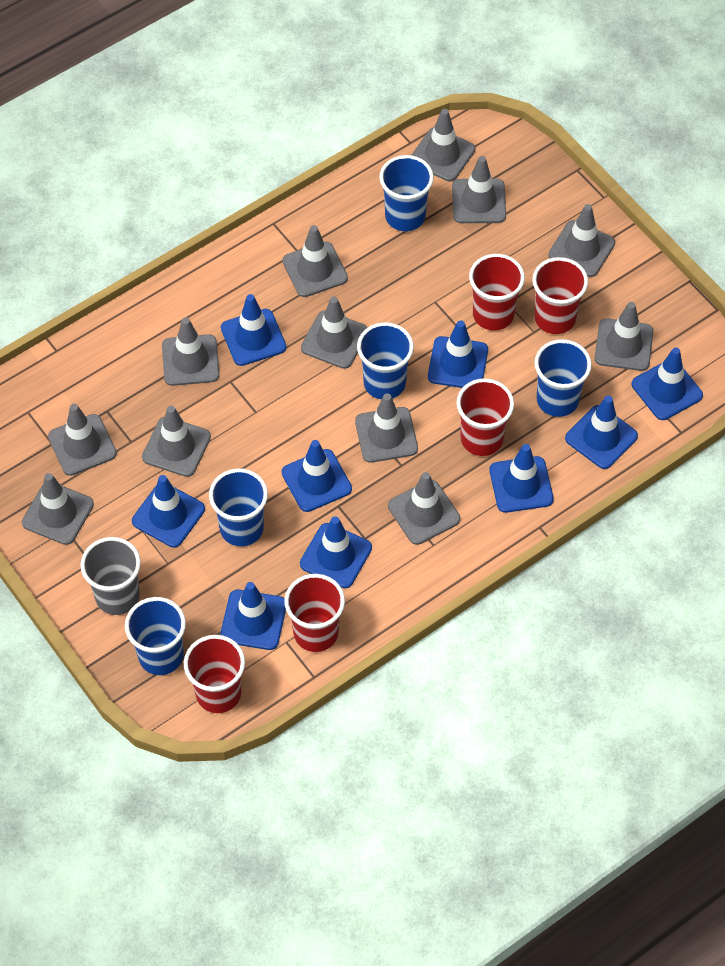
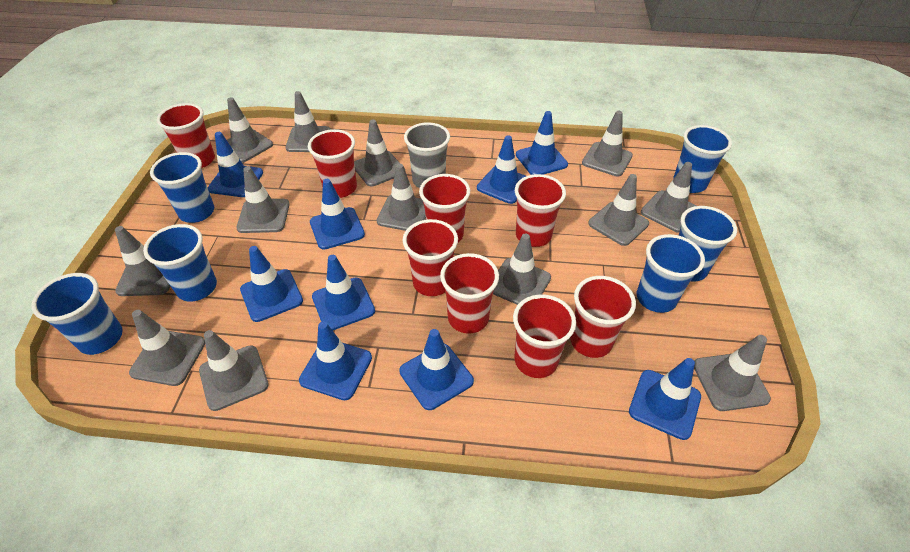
blue cup: 5 -> 6
grey traffic cone: 12 -> 13
red cup: 5 -> 8

